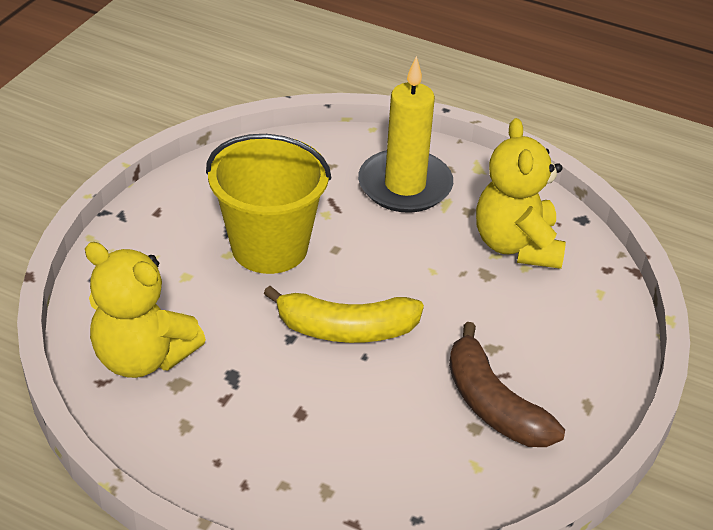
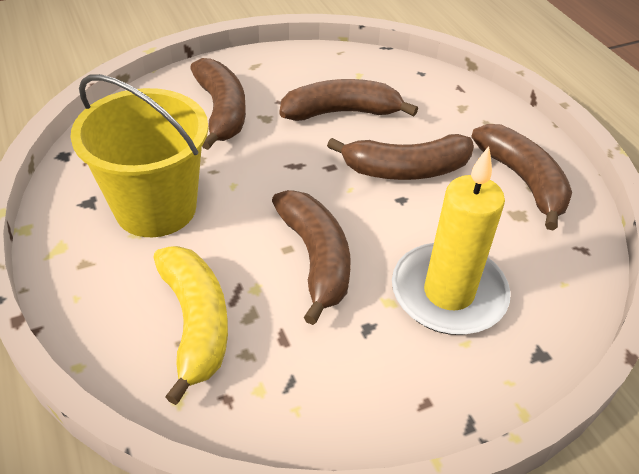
brown banana: 1 -> 5
yellow teddy bear: 2 -> 0

